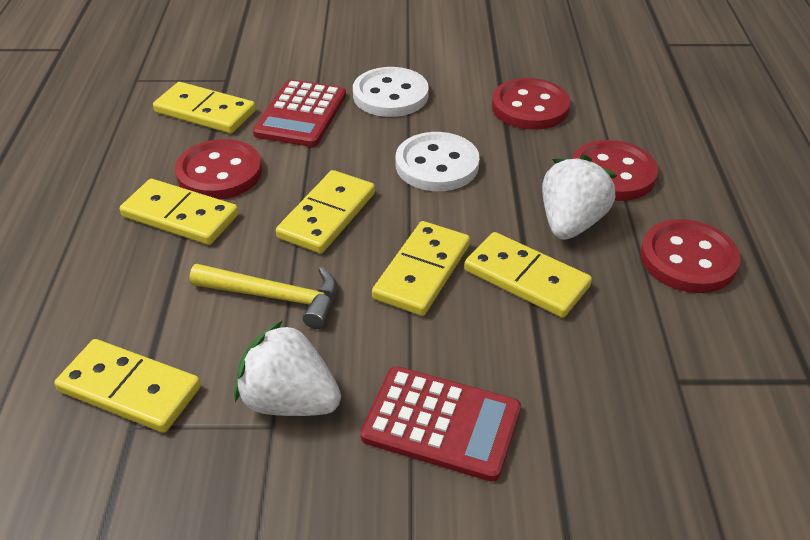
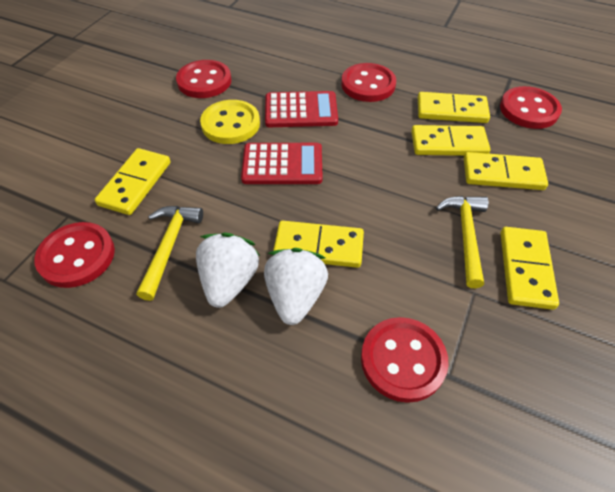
red button: 4 -> 5
white button: 2 -> 0
yellow button: 0 -> 1
yellow hammer: 1 -> 2

